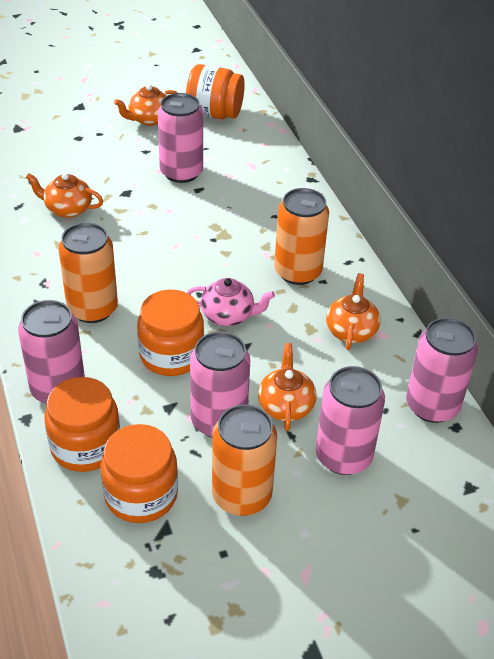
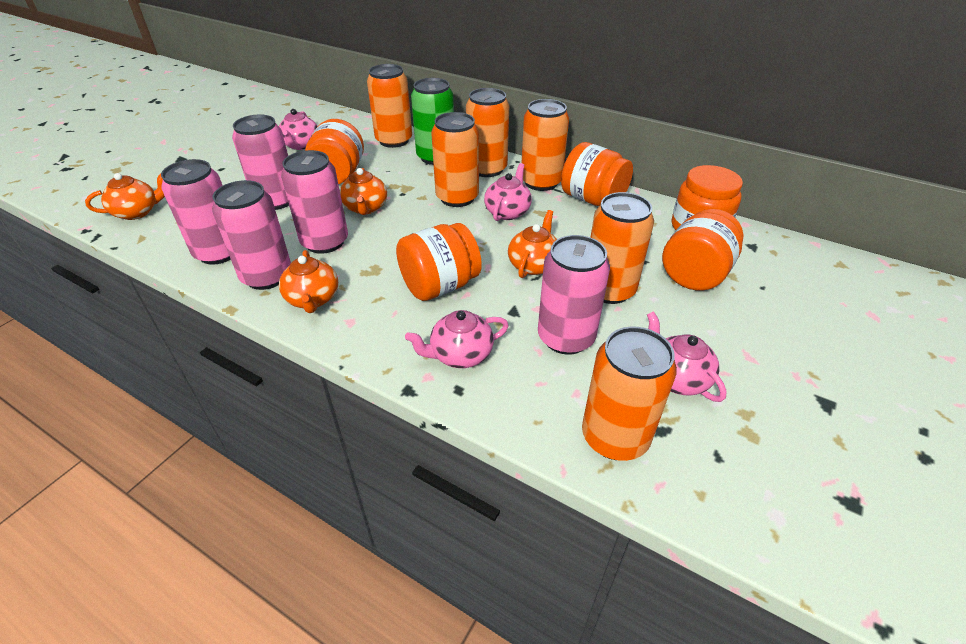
green can: 0 -> 1
orange can: 3 -> 6
orange jar: 4 -> 5
pink teapot: 1 -> 4

